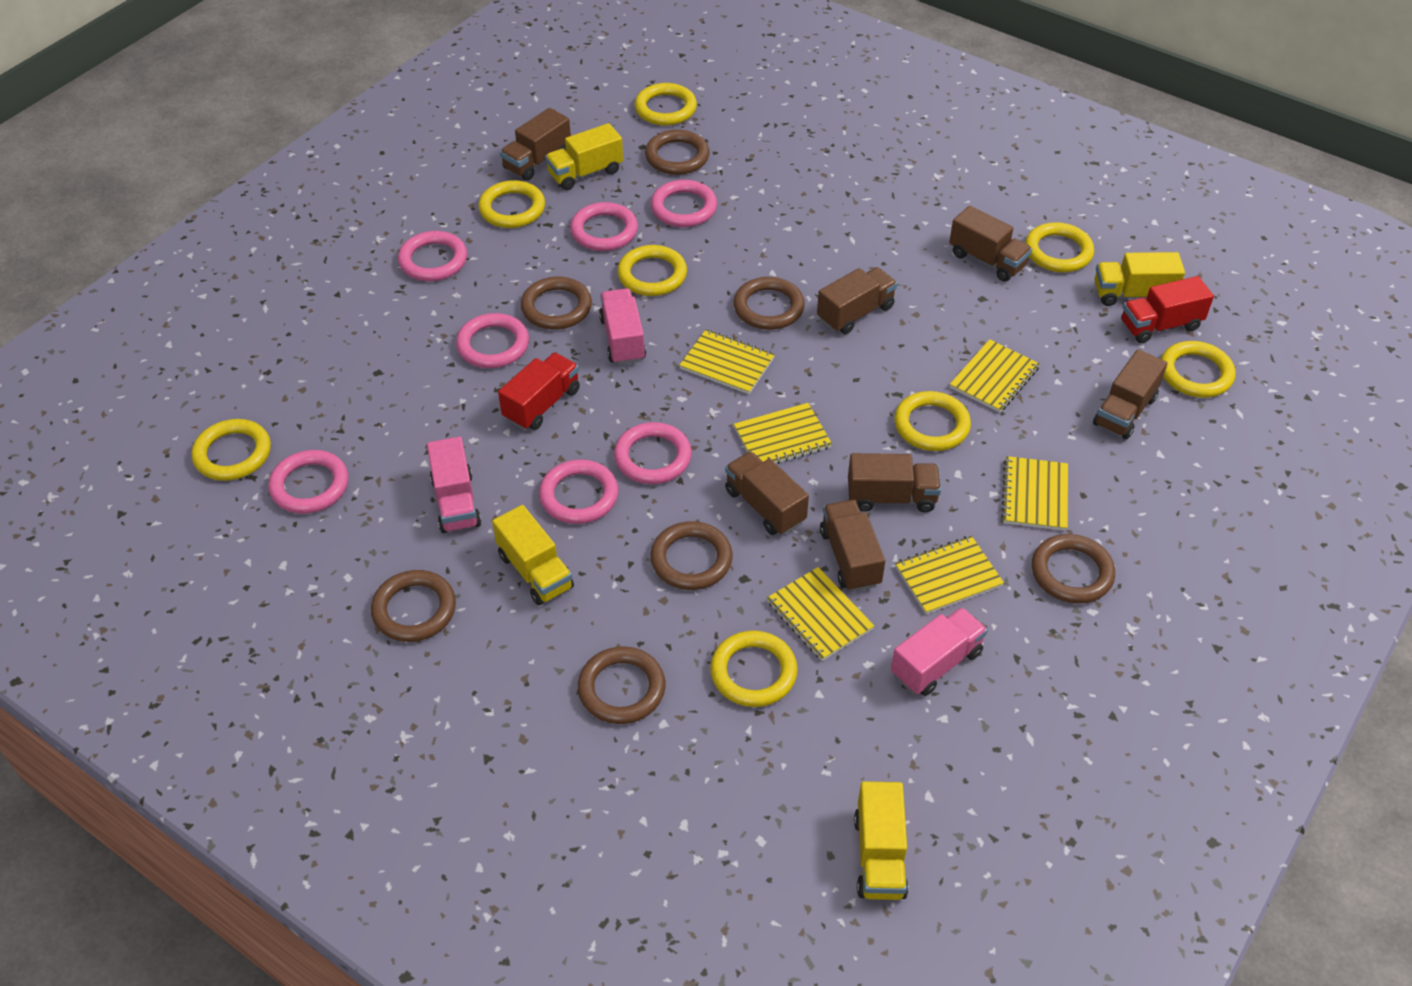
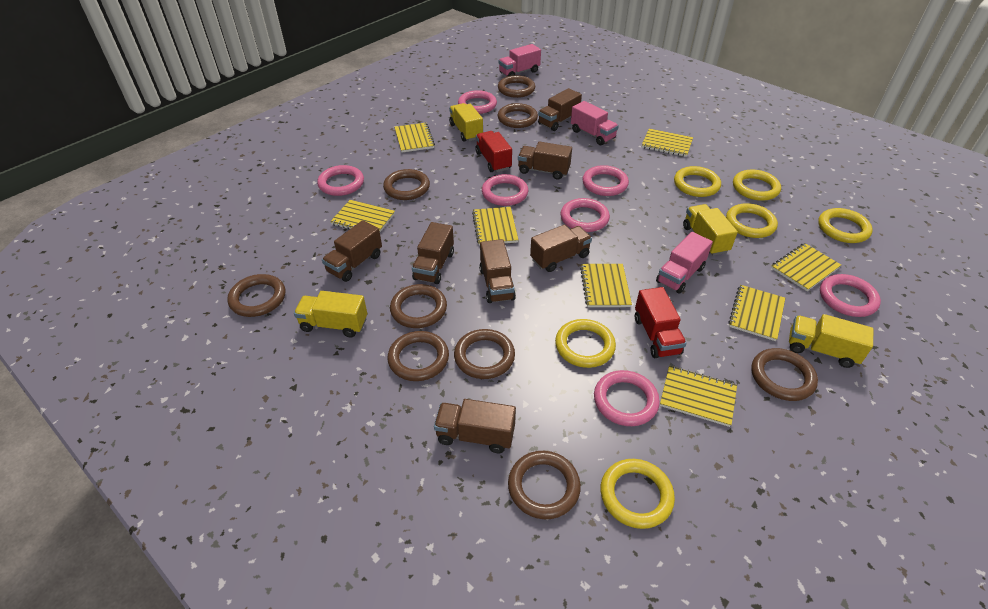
brown ring: 7 -> 9
yellow notebook: 6 -> 8
yellow ring: 8 -> 6

